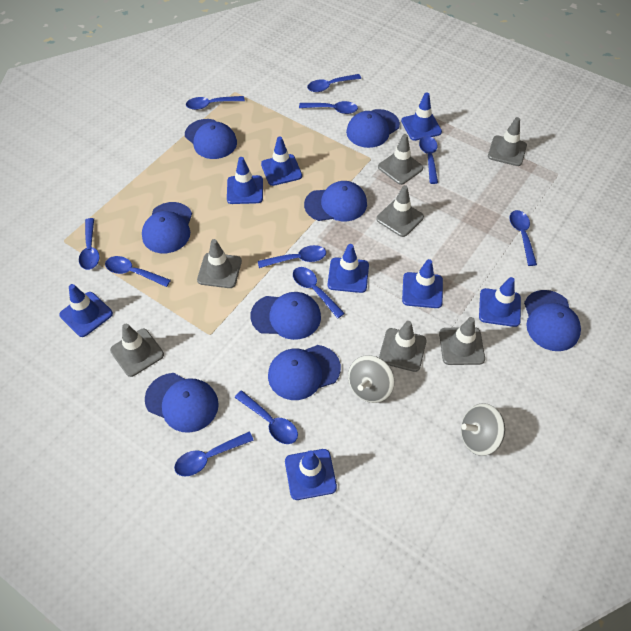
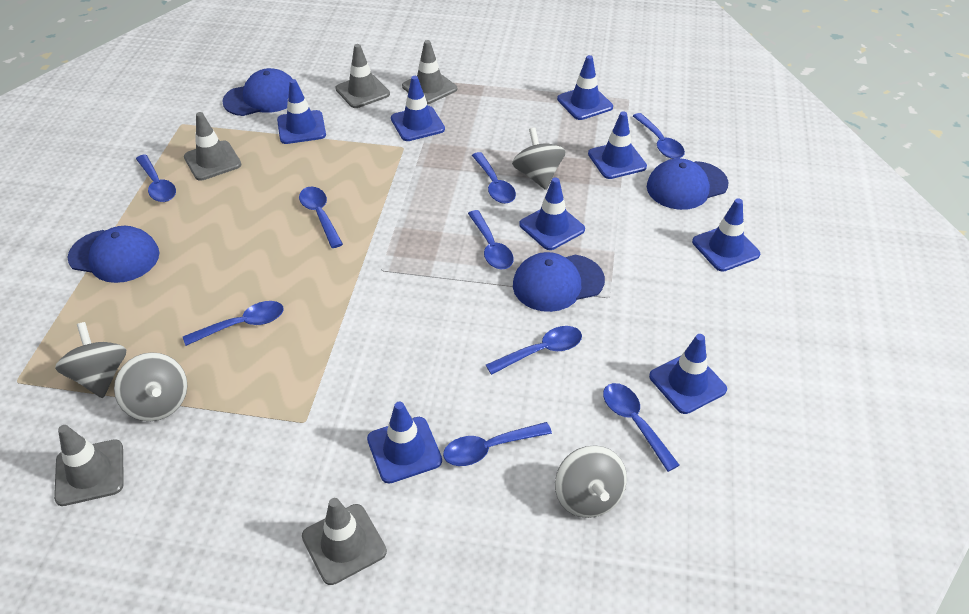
blue cap: 8 -> 4
blue spoon: 11 -> 9
grey spinning top: 2 -> 4
grey traffic cone: 7 -> 5

